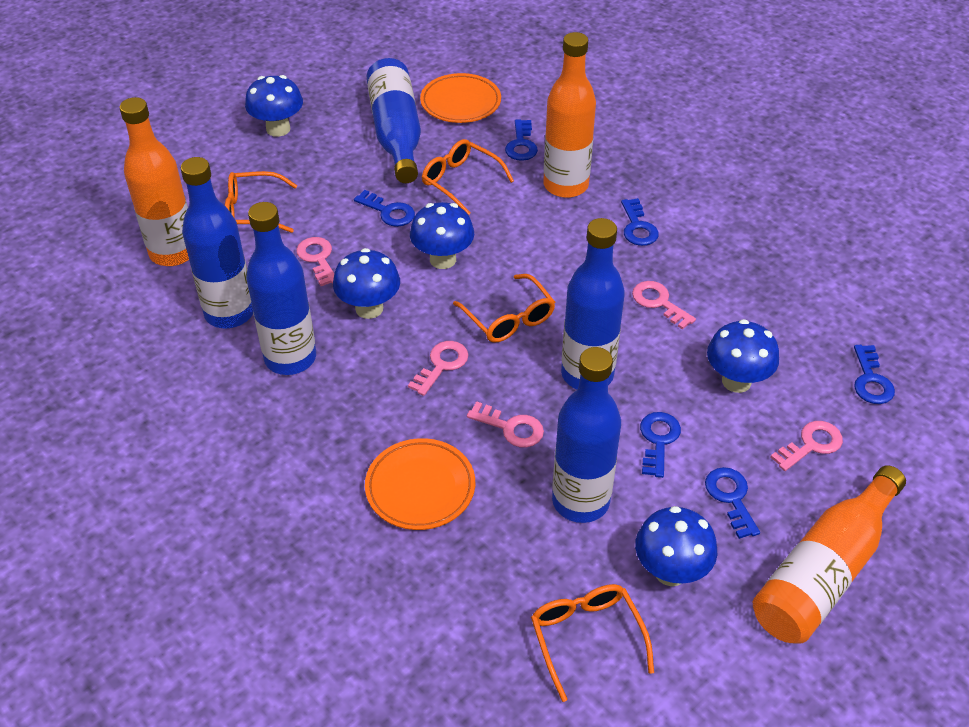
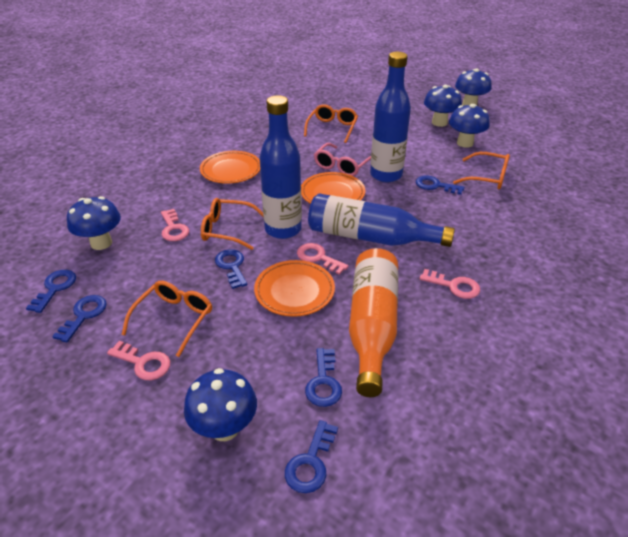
blue bottle: 5 -> 3
orange bottle: 3 -> 1
orange plate: 2 -> 3
pink glasses: 0 -> 1
pink key: 5 -> 4

